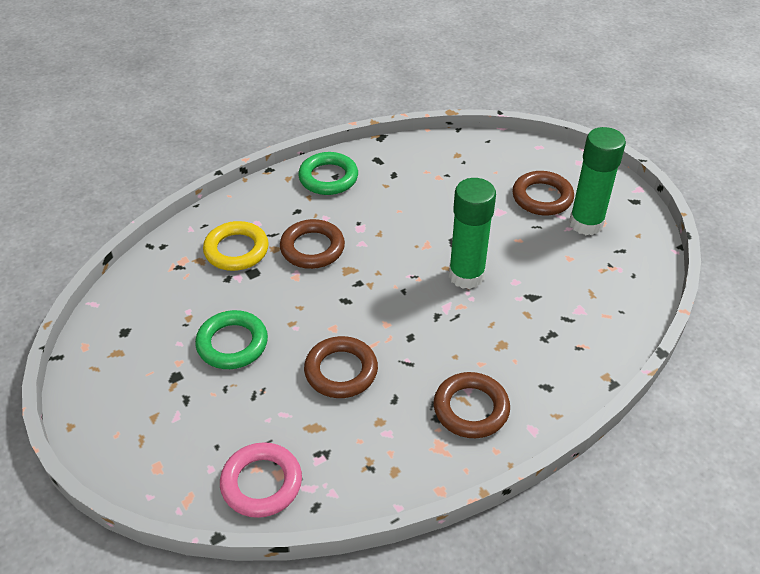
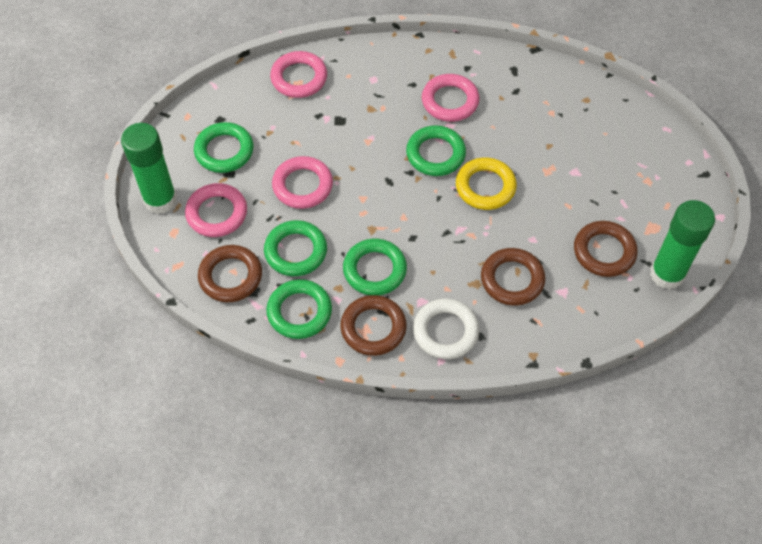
green ring: 2 -> 5
pink ring: 1 -> 4
white ring: 0 -> 1

